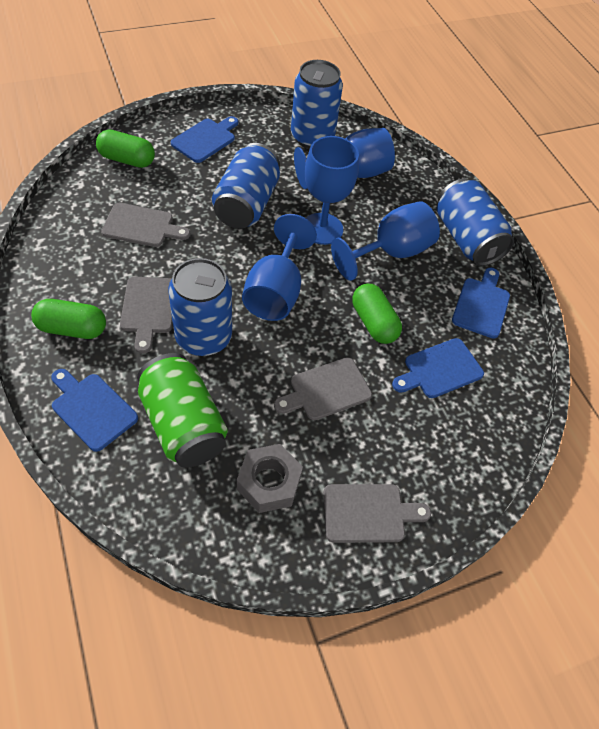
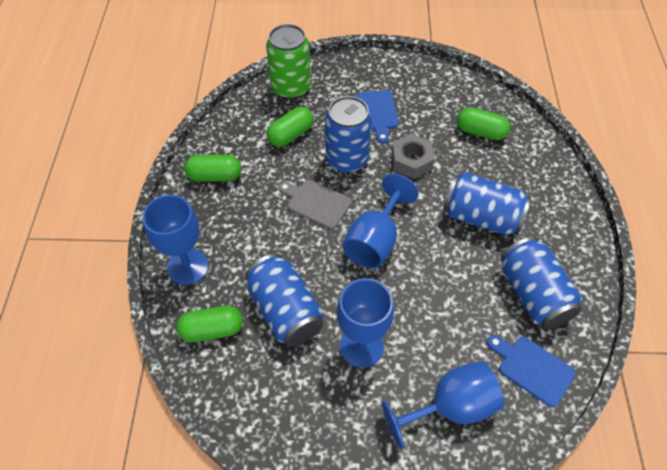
blue cutting board: 4 -> 2
green capsule: 3 -> 4
grey cutting board: 4 -> 1

